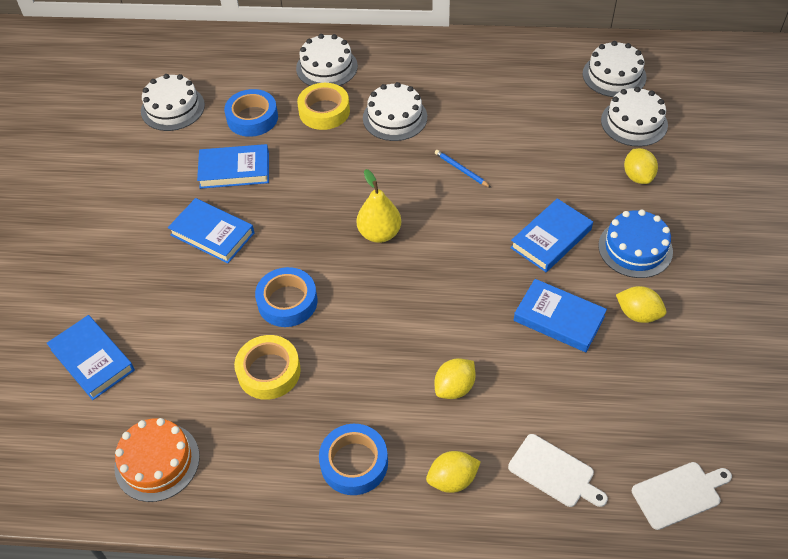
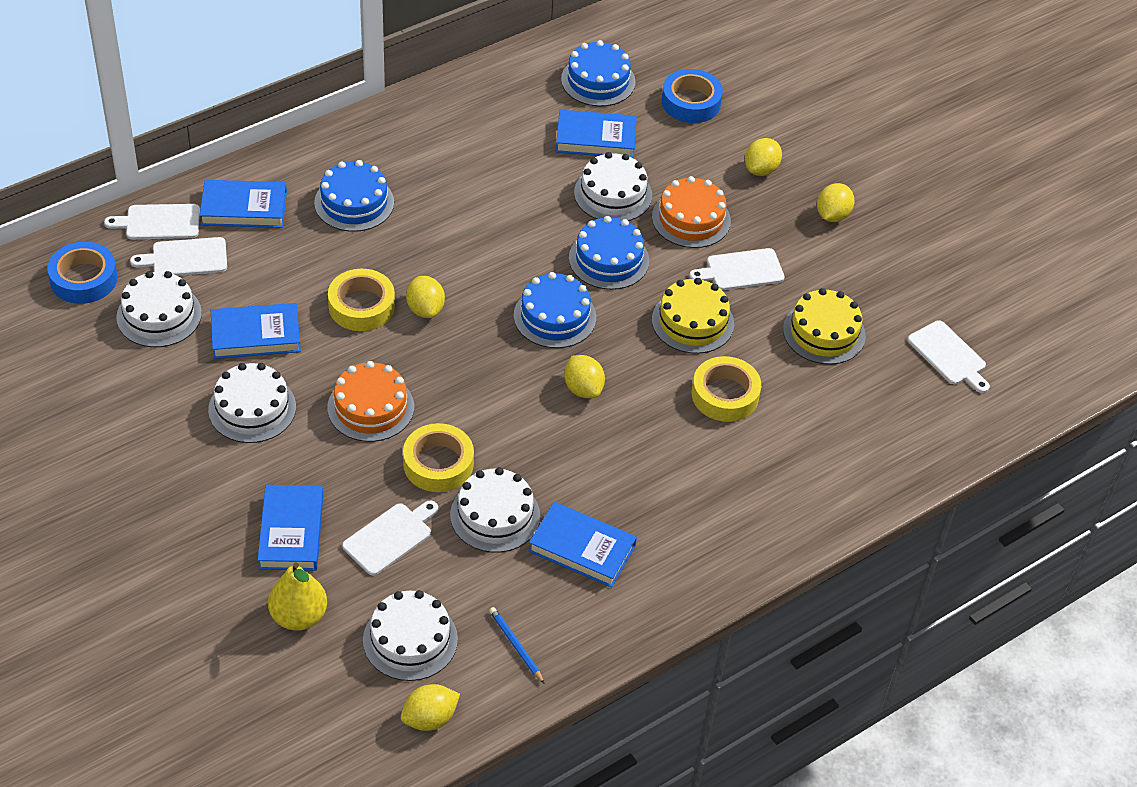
blue cake: 1 -> 4
blue tape: 3 -> 2
orange cake: 1 -> 2
white cutting board: 2 -> 5
yellow cake: 0 -> 2
yellow lemon: 4 -> 5
yellow tape: 2 -> 3

